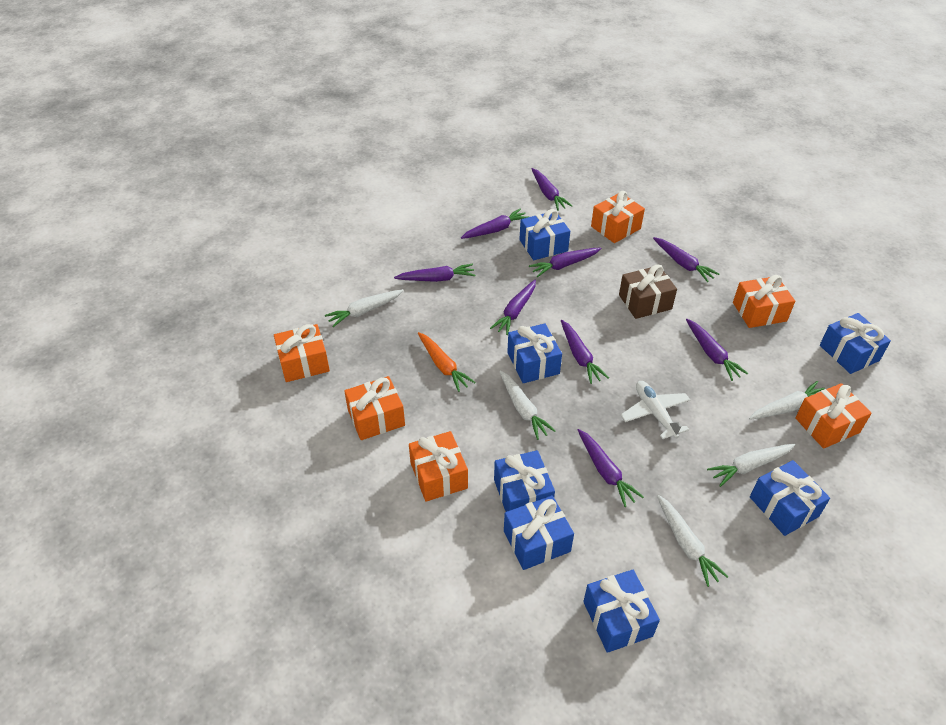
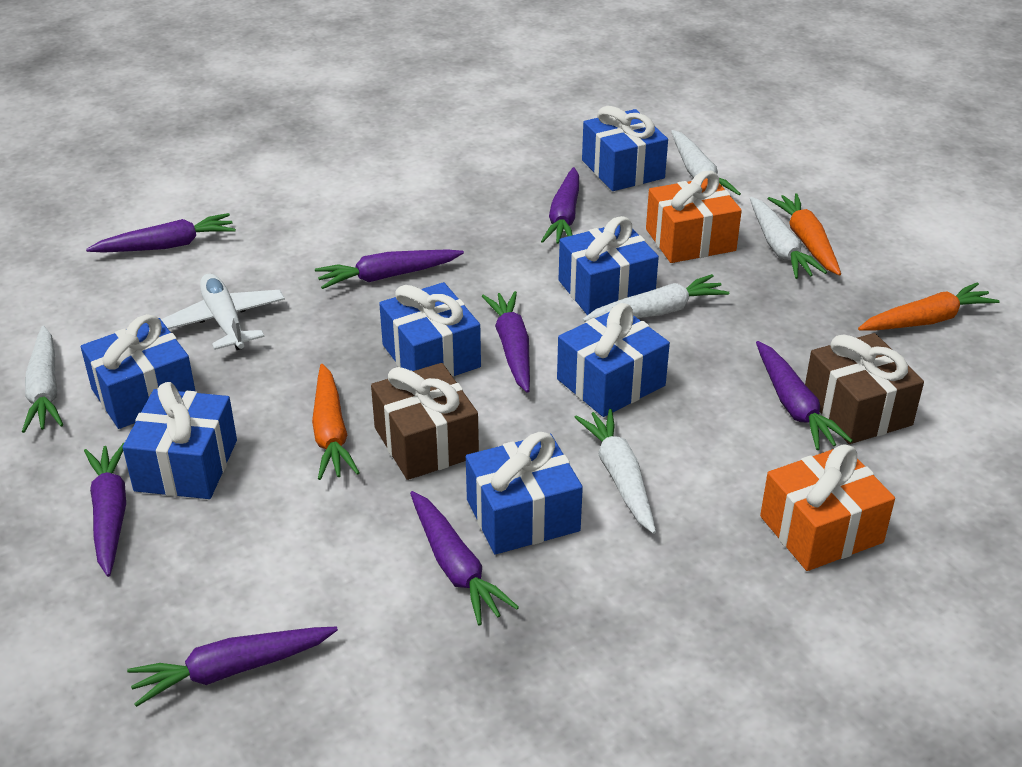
brown gift: 1 -> 2
orange carrot: 1 -> 3
orange gift: 6 -> 2
purple carrot: 9 -> 8

